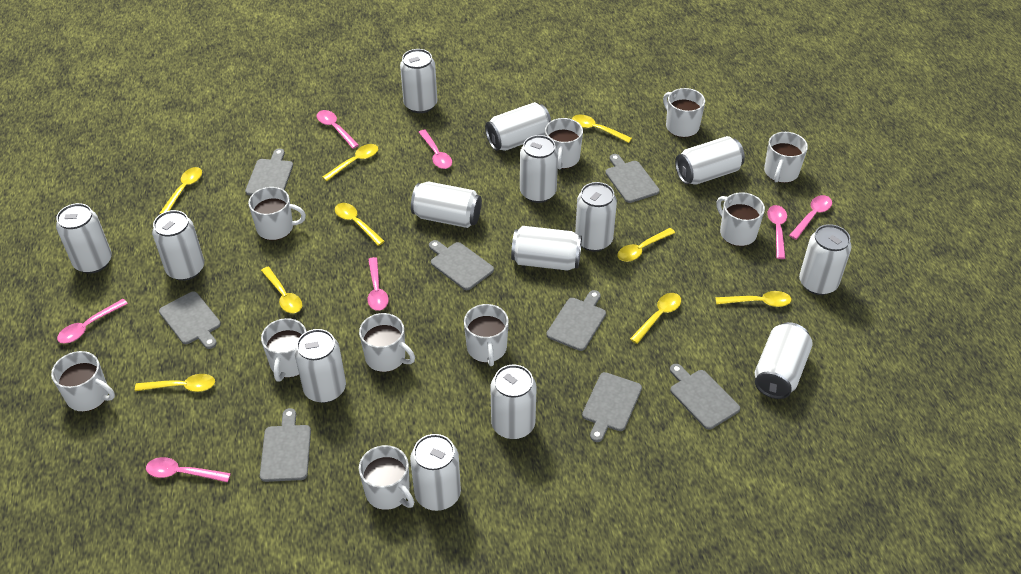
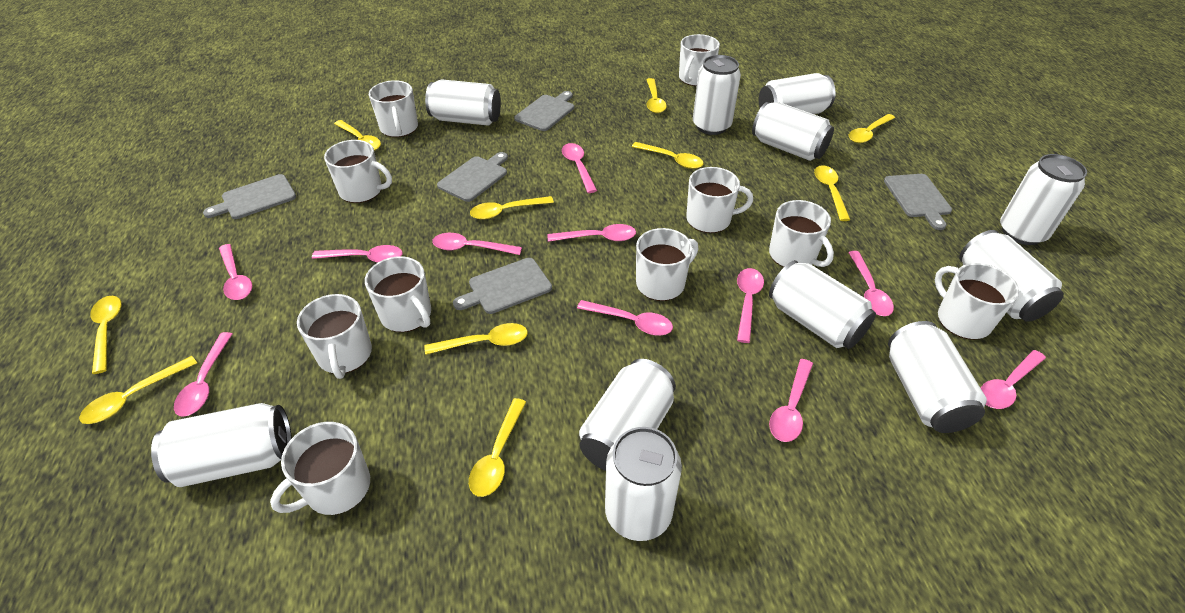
grey cutting board: 8 -> 5
pink spoon: 7 -> 11
white can: 14 -> 11
yellow spoon: 9 -> 10

